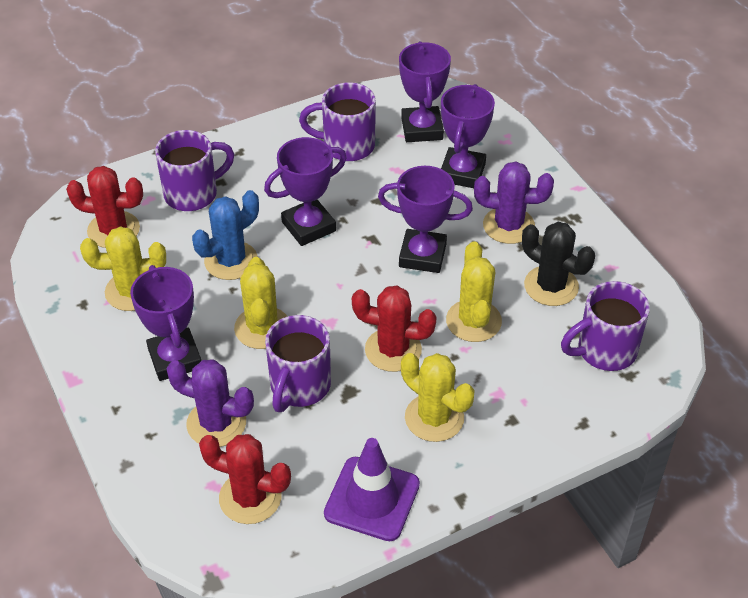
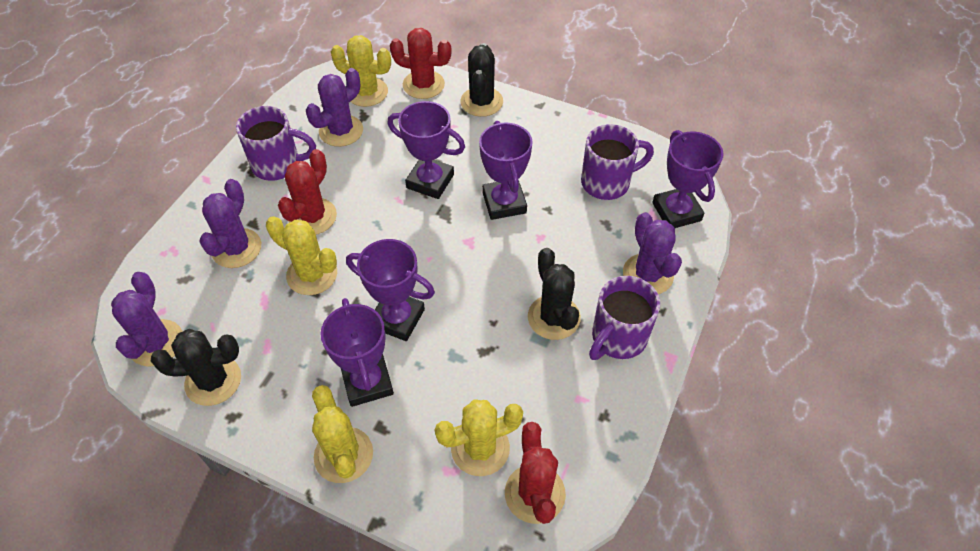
black cactus: 1 -> 3
blue cactus: 1 -> 0
purple cactus: 2 -> 4
purple mug: 4 -> 3
purple traffic cone: 1 -> 0

